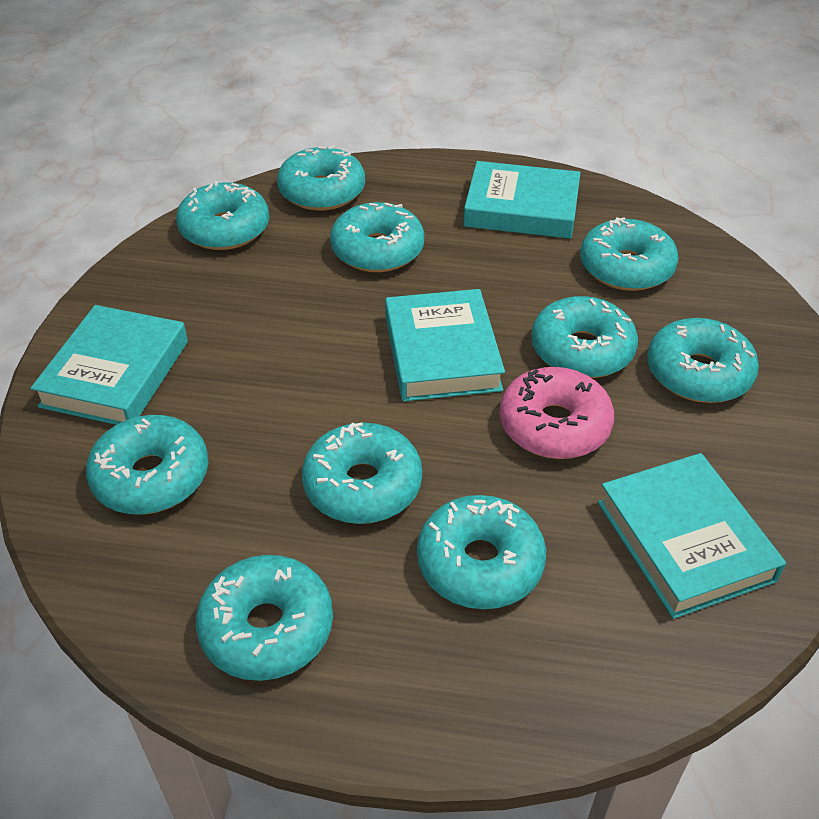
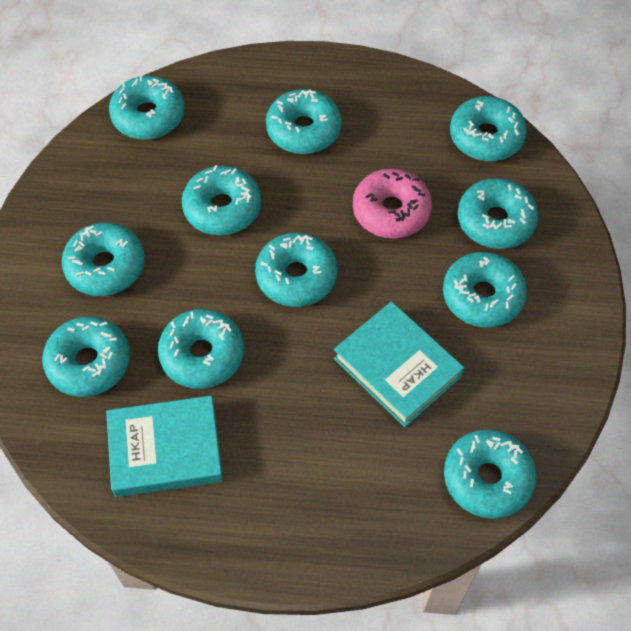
turquoise book: 4 -> 2
turquoise donut: 10 -> 11

